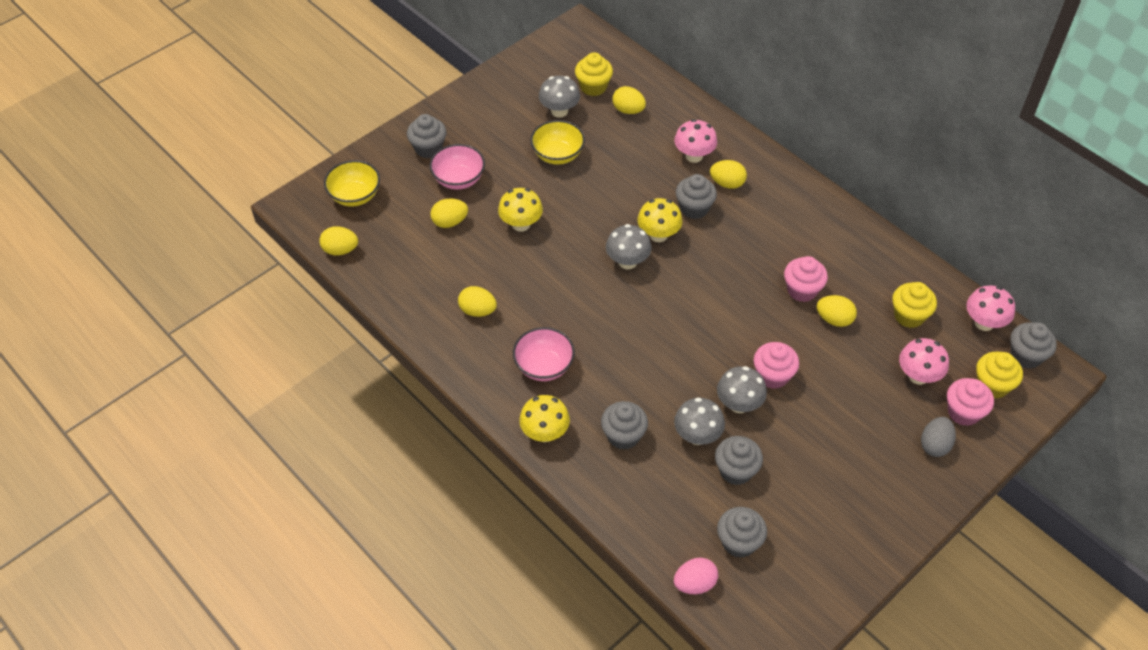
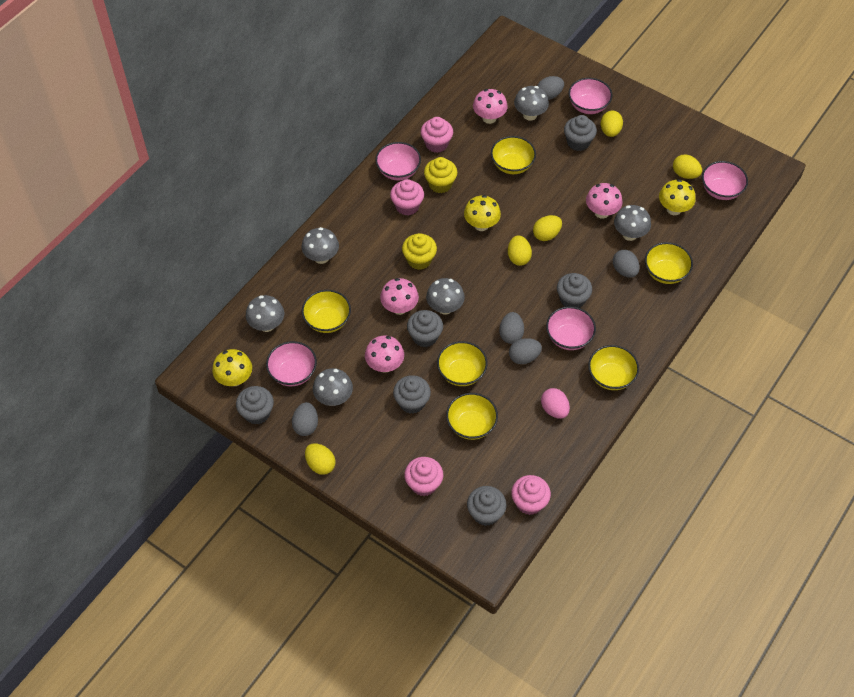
grey egg: 1 -> 5
grey mushroom: 4 -> 6
pink bowl: 2 -> 5
pink cupcake: 3 -> 4
pink mushroom: 3 -> 4
yellow bowl: 2 -> 6
yellow cupcake: 3 -> 2
yellow egg: 6 -> 5

